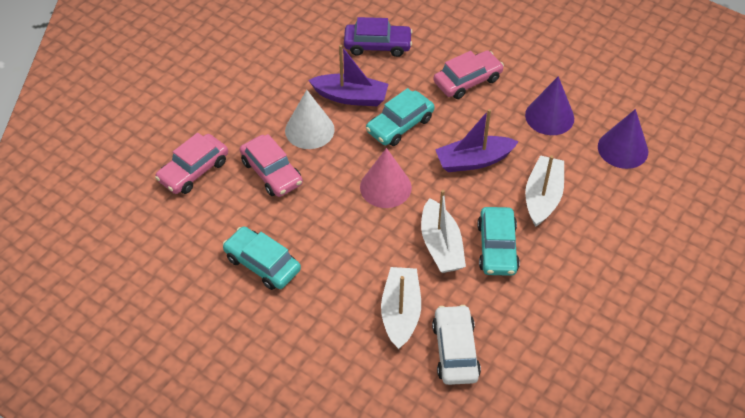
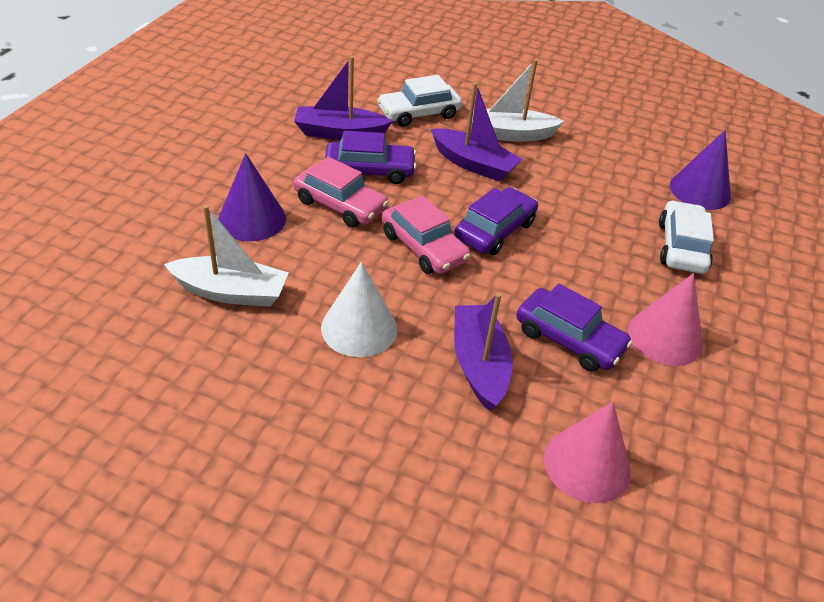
pink car: 3 -> 2
pink cone: 1 -> 2
purple boat: 2 -> 3
purple car: 1 -> 3
turquoise car: 3 -> 0
white boat: 3 -> 2
white car: 1 -> 2

